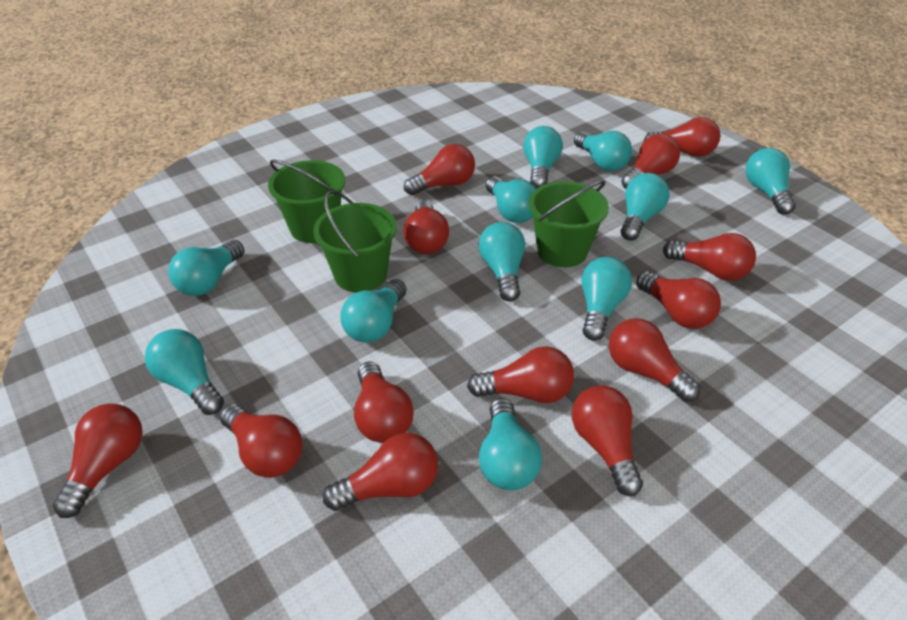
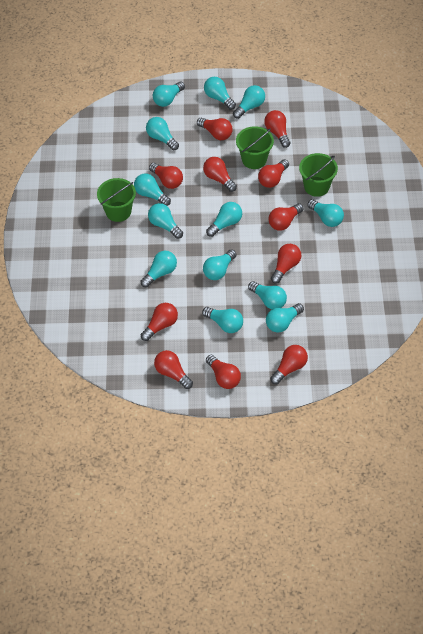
red light bulb: 13 -> 11
turquoise light bulb: 11 -> 13

